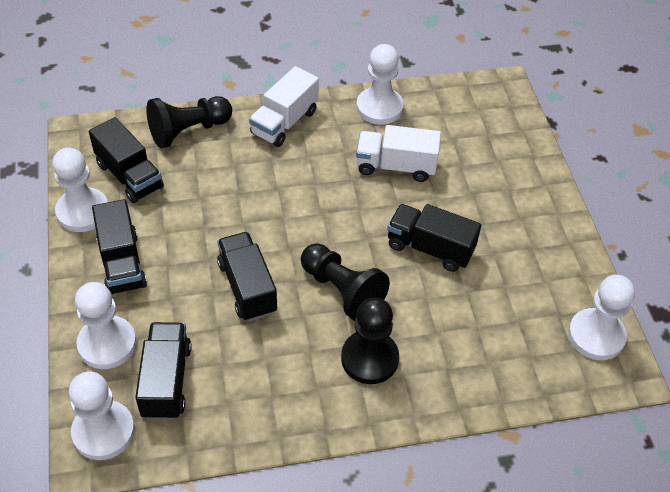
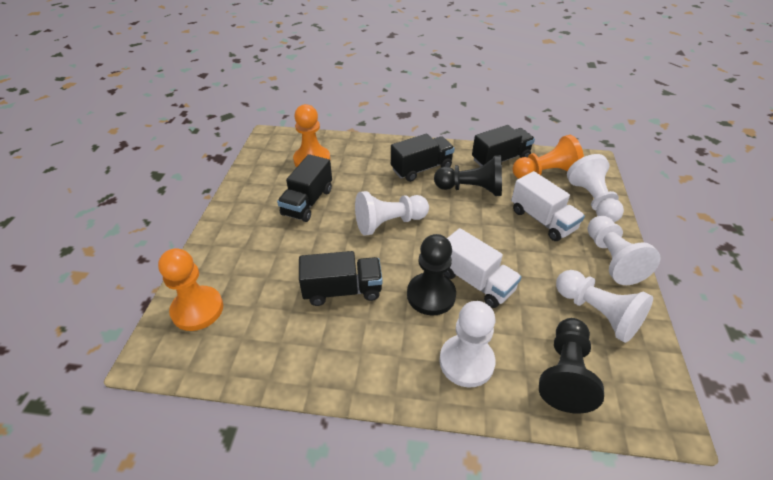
black truck: 5 -> 4
orange pawn: 0 -> 3

